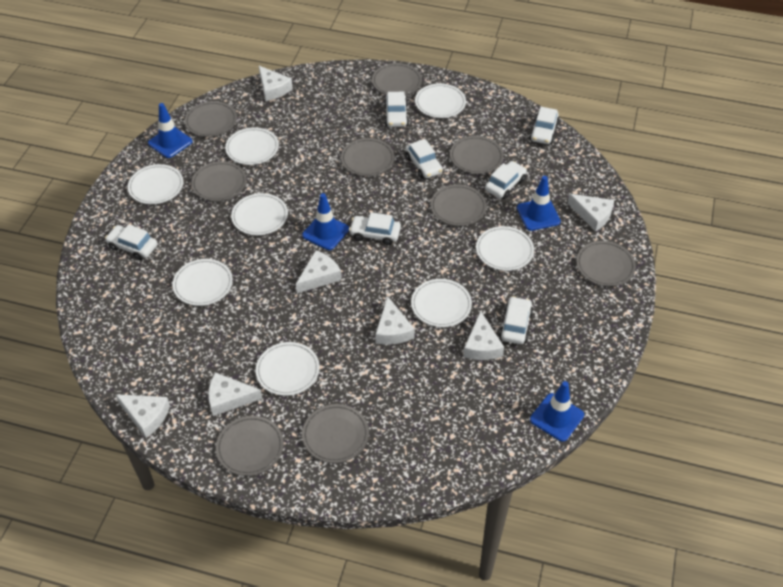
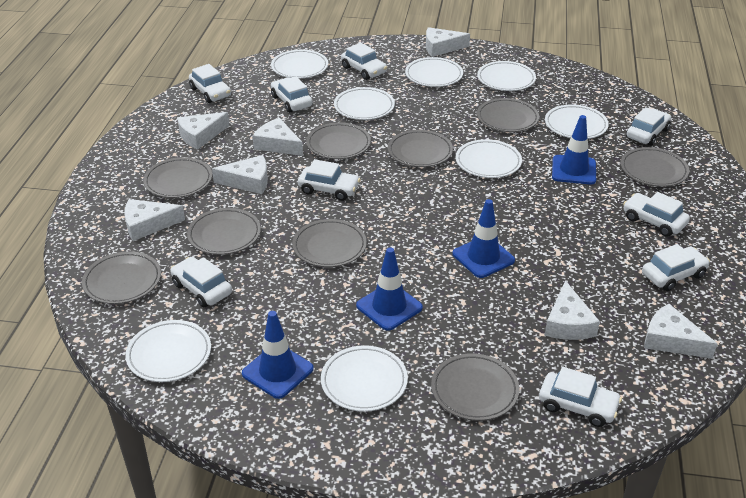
white car: 7 -> 9

